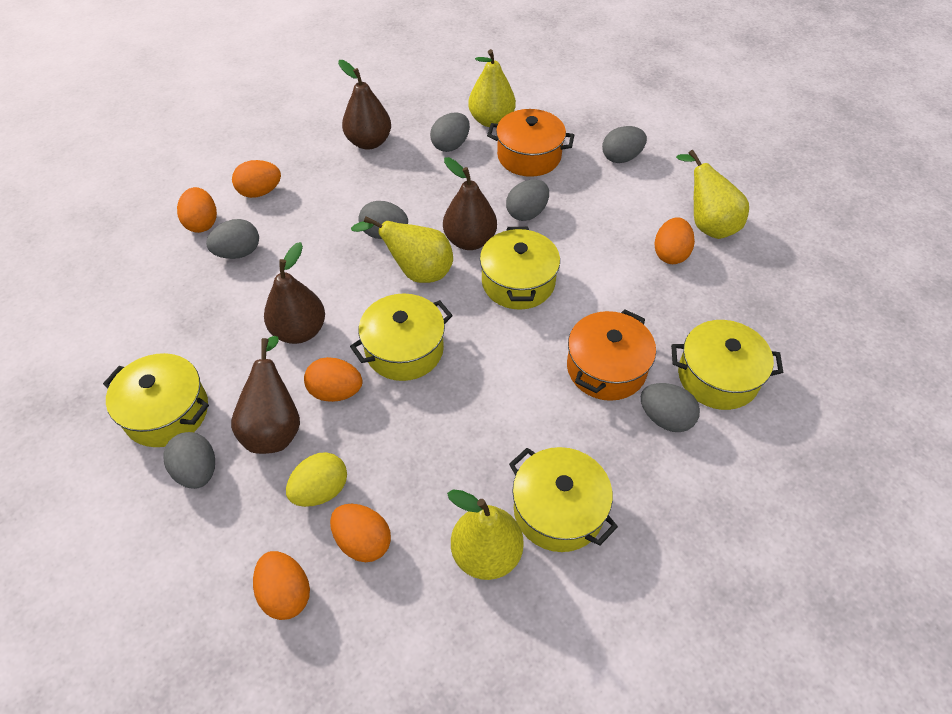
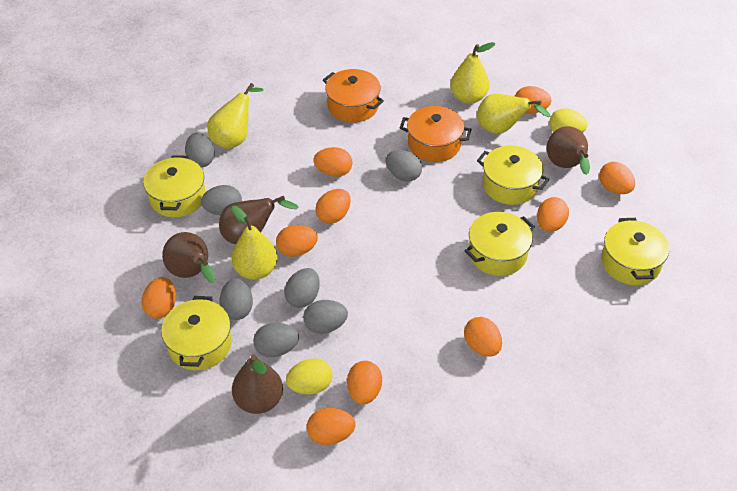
orange egg: 6 -> 10
yellow egg: 1 -> 2

